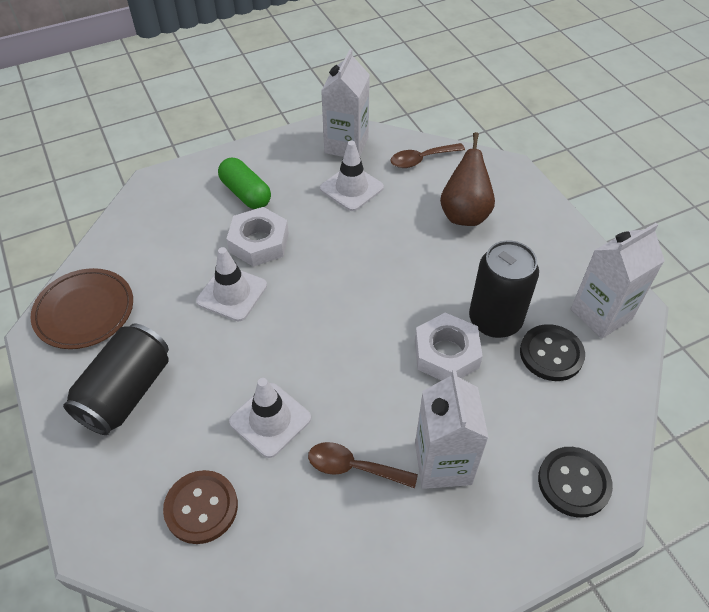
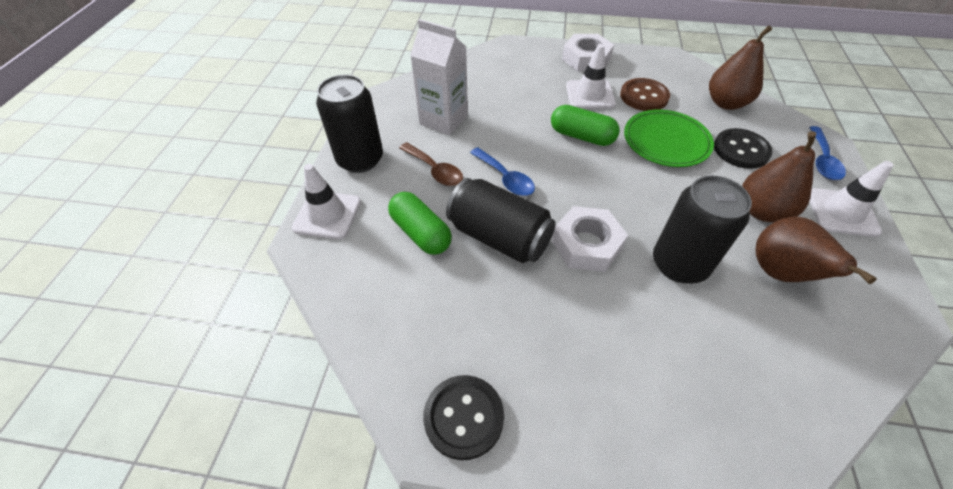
black can: 2 -> 3
blue spoon: 0 -> 2
brown pear: 1 -> 3
brown plate: 1 -> 0
brown spoon: 2 -> 1
green capsule: 1 -> 2
green plate: 0 -> 1
white carton: 3 -> 1

